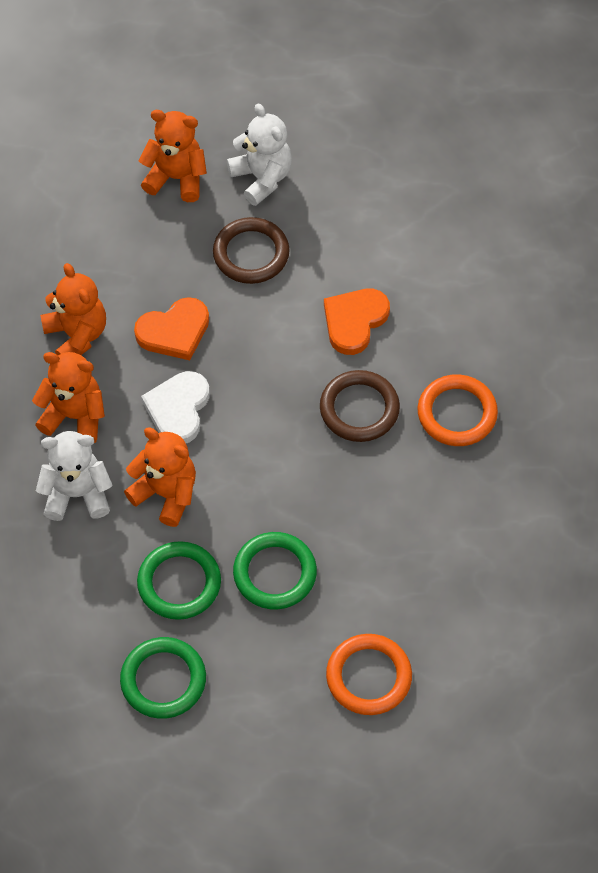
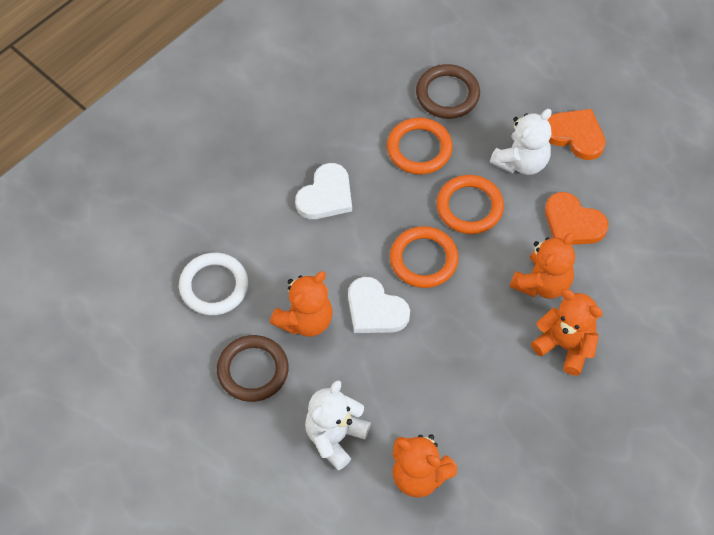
green ring: 3 -> 0
orange ring: 2 -> 3
white heart: 1 -> 2
white ring: 0 -> 1

